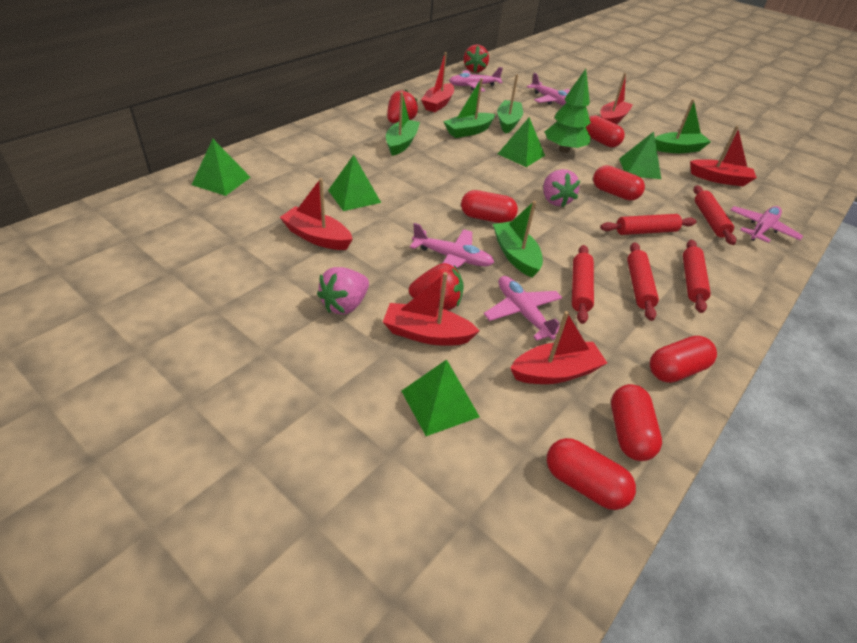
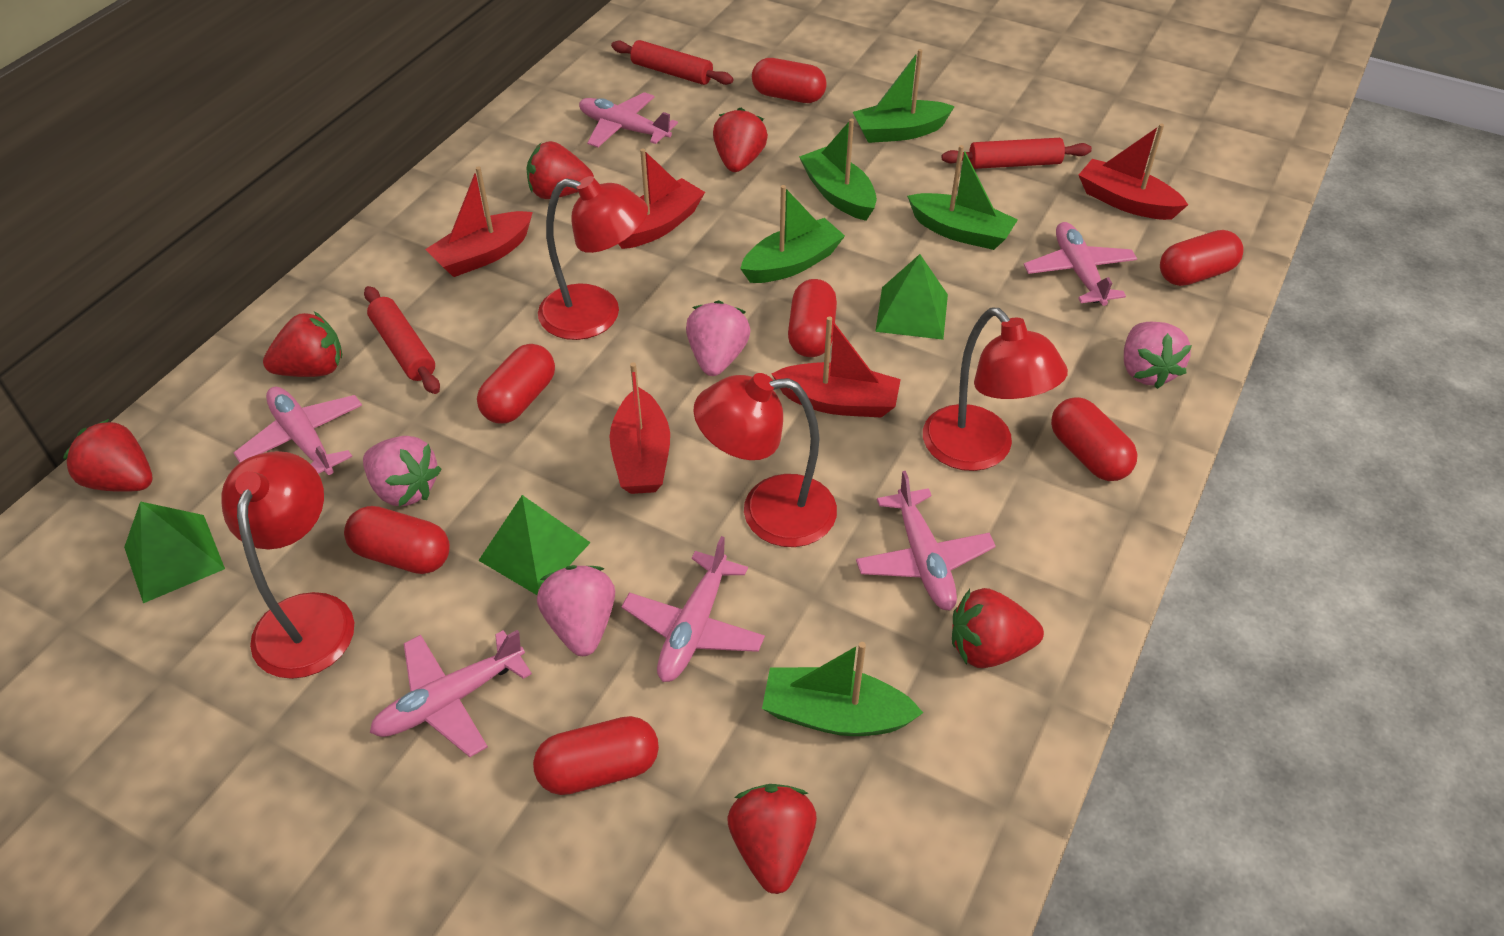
green pyramid: 5 -> 3
green tree: 1 -> 0
pink plane: 5 -> 6
pink strawberry: 2 -> 4
red boat: 6 -> 5
red capsule: 6 -> 7
red lamp: 0 -> 4
red rolling pin: 5 -> 3
red strawberry: 3 -> 6

